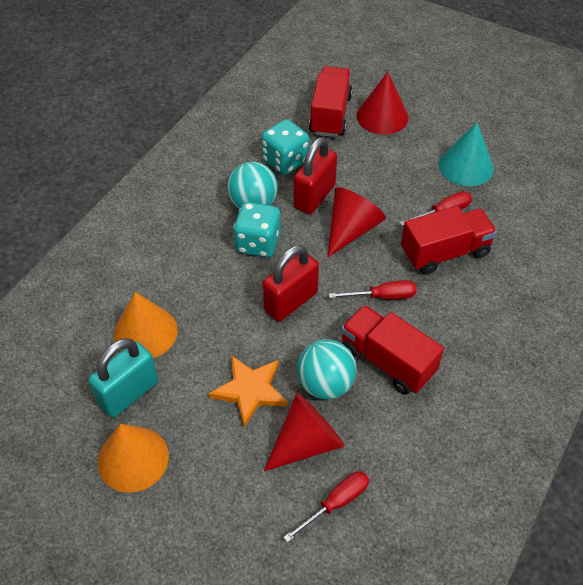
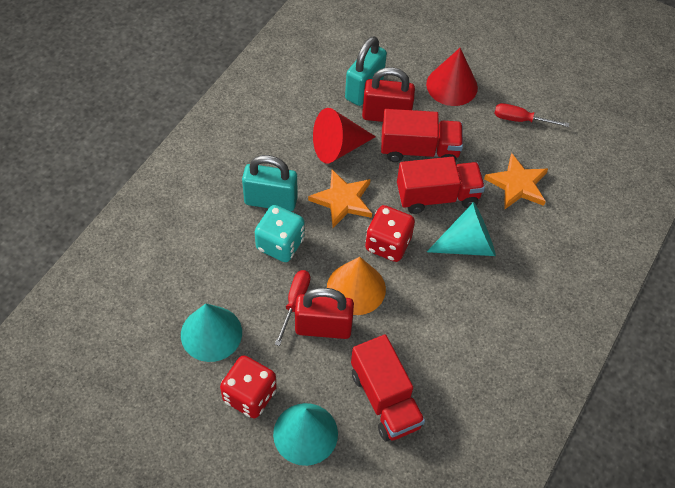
orange cone: 2 -> 1
orange star: 1 -> 2
red cone: 3 -> 2
red dice: 0 -> 2
red screwdriver: 3 -> 2
turquoise ball: 2 -> 0
turquoise cone: 1 -> 3
turquoise dice: 2 -> 1
turquoise padlock: 1 -> 2

